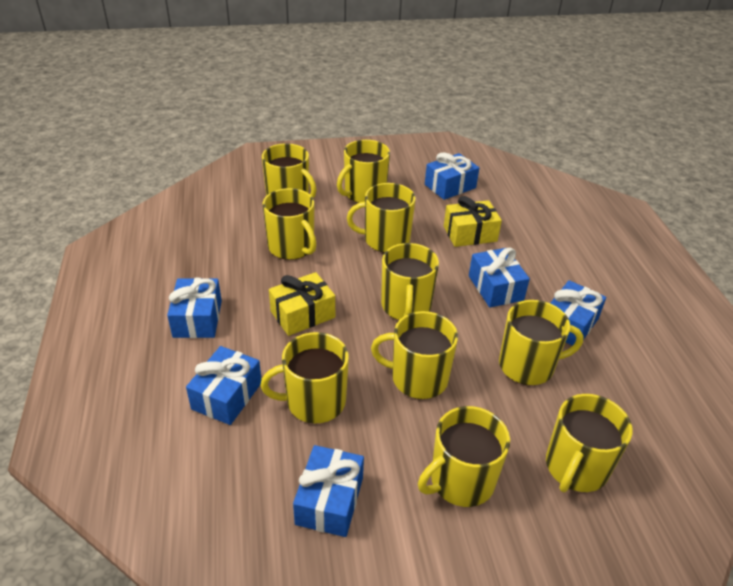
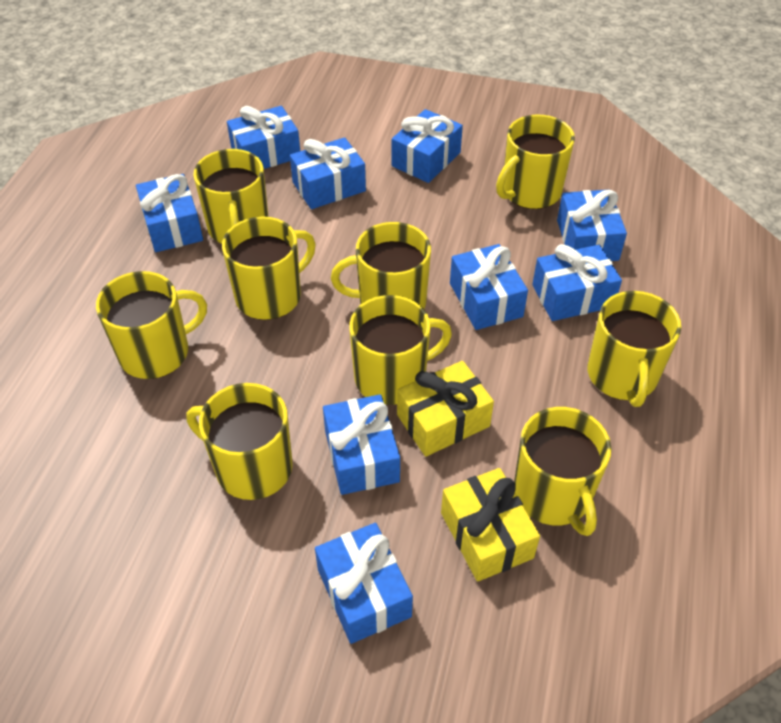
blue gift: 6 -> 9
yellow mug: 10 -> 9

